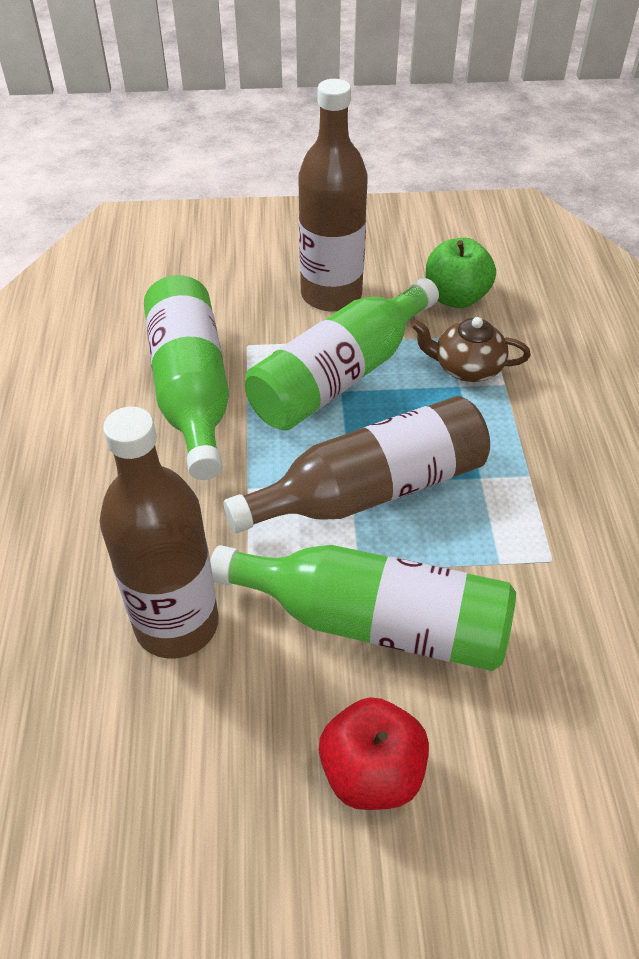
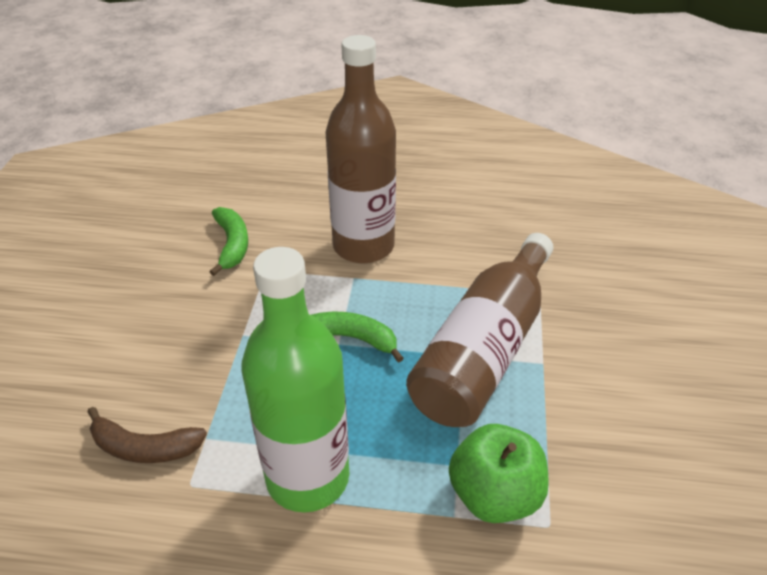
brown banana: 0 -> 1
brown bottle: 3 -> 2
brown teapot: 1 -> 0
green banana: 0 -> 2
green bottle: 3 -> 1
red apple: 1 -> 0

